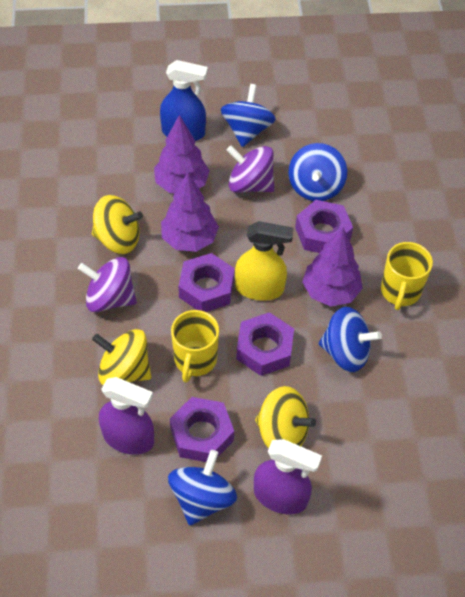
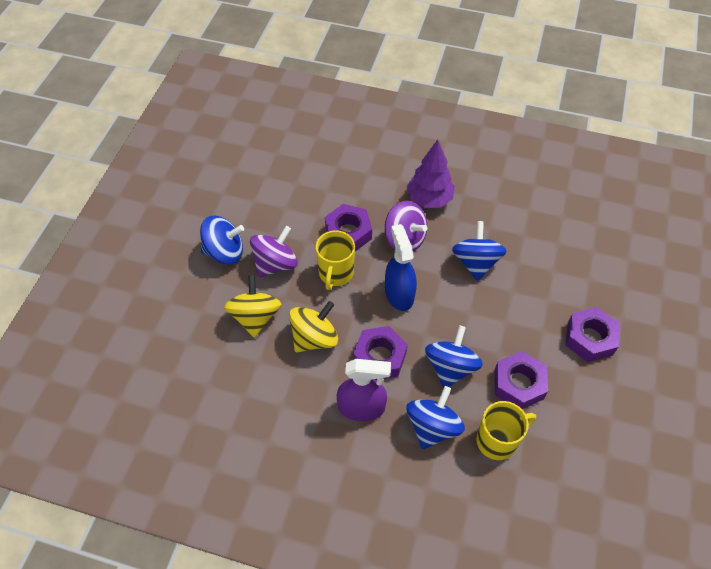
purple spray bottle: 2 -> 1
purple tree: 3 -> 1
yellow spinning top: 3 -> 2
yellow spray bottle: 1 -> 0

